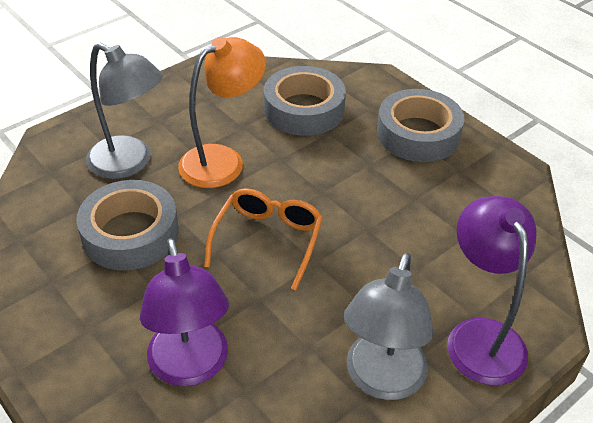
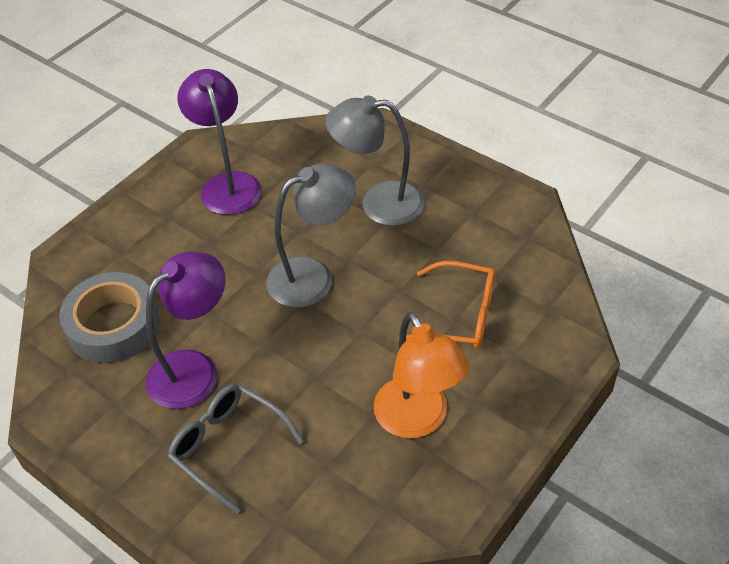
grey glasses: 0 -> 1
grey tape: 3 -> 1

